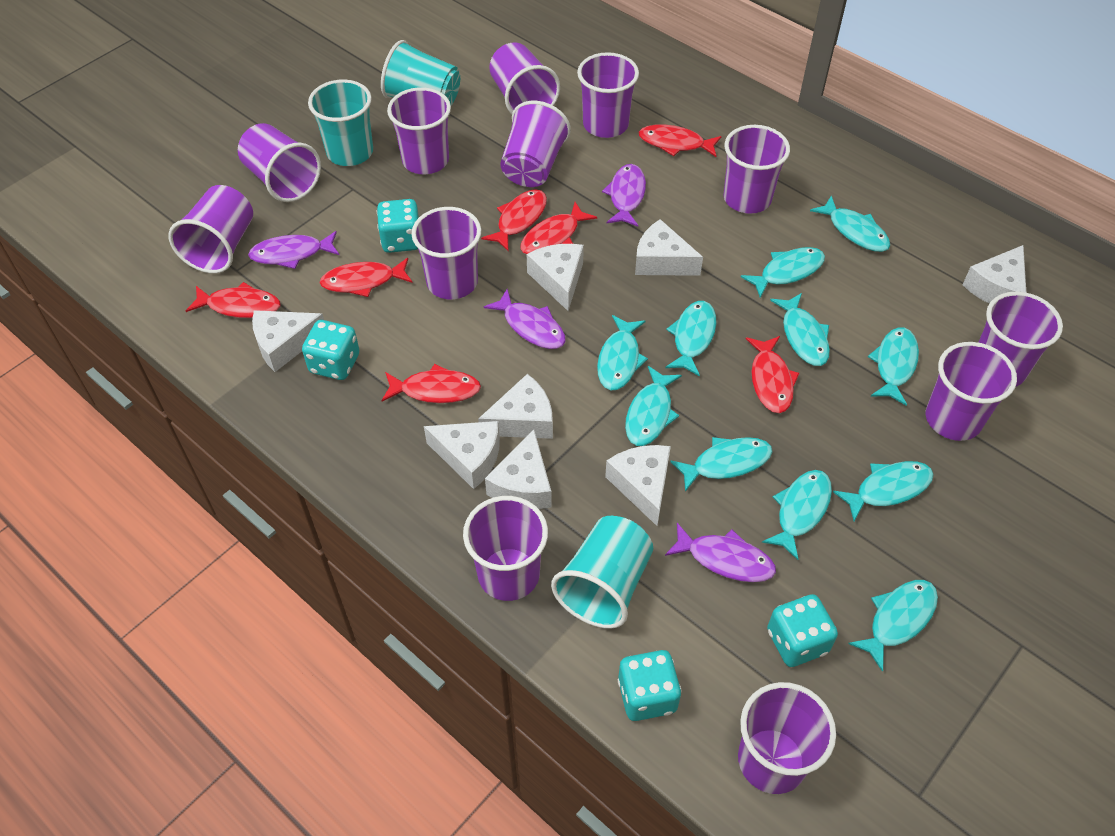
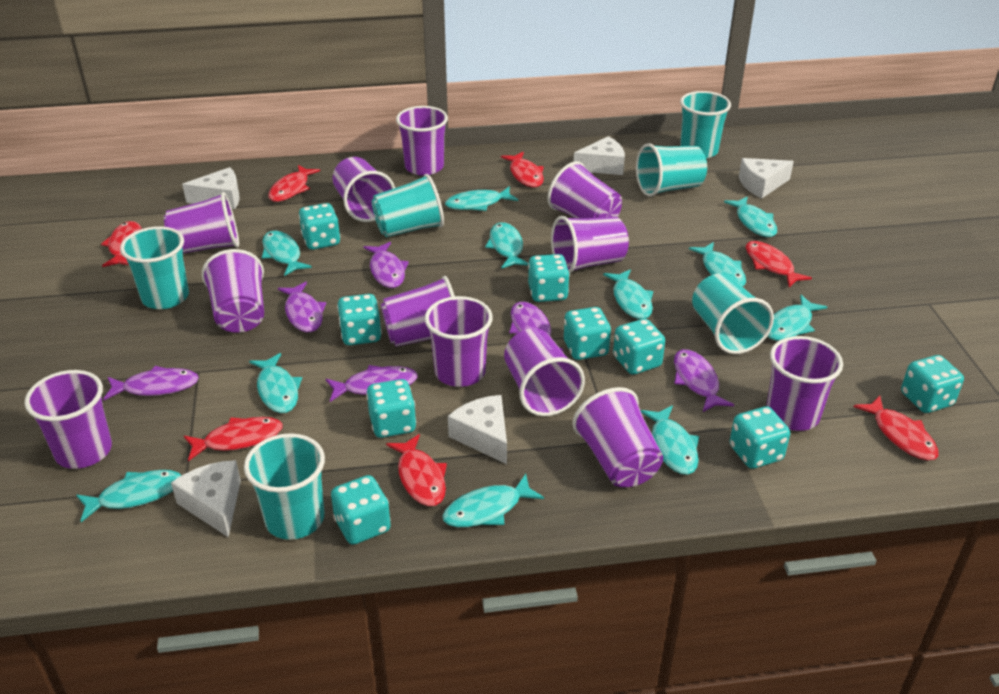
purple fish: 4 -> 6
turquoise cup: 3 -> 6
turquoise dice: 4 -> 9
white cheese: 8 -> 5

